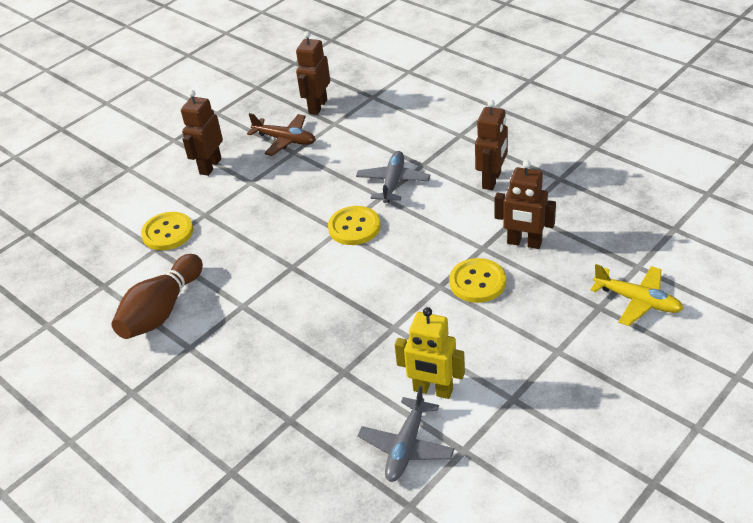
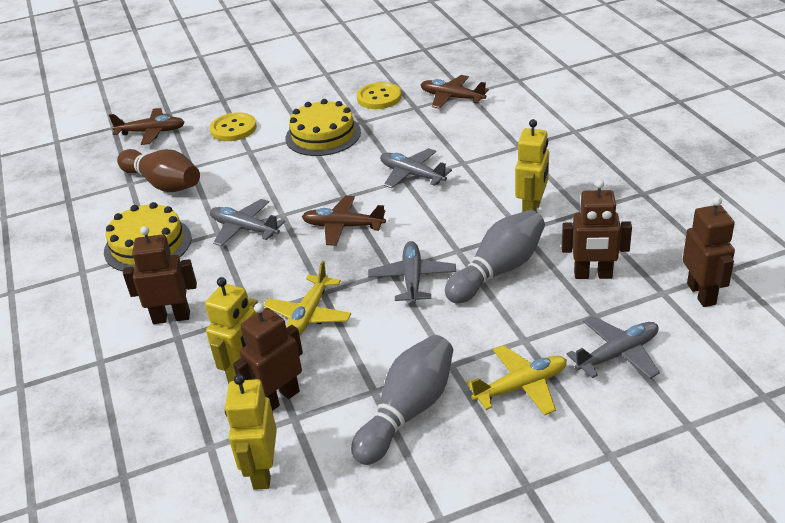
brown plane: 1 -> 3
grey bowling pin: 0 -> 2
grey plane: 2 -> 4
yellow button: 3 -> 2
yellow cake: 0 -> 2
yellow plane: 1 -> 2
yellow robot: 1 -> 3

